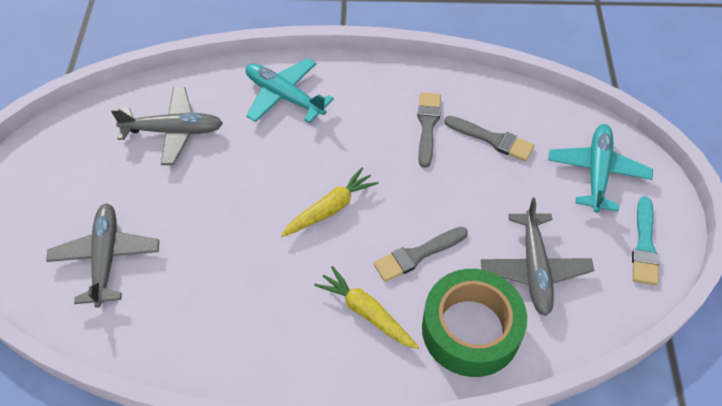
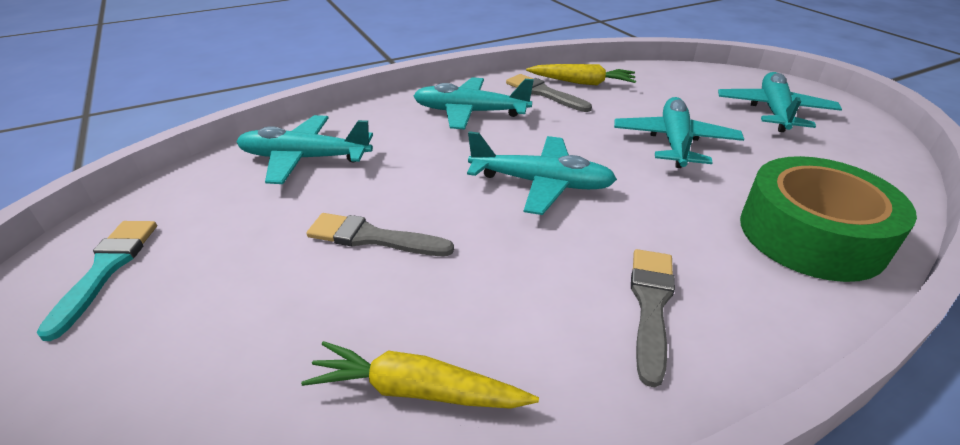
grey plane: 3 -> 0
turquoise plane: 2 -> 5

